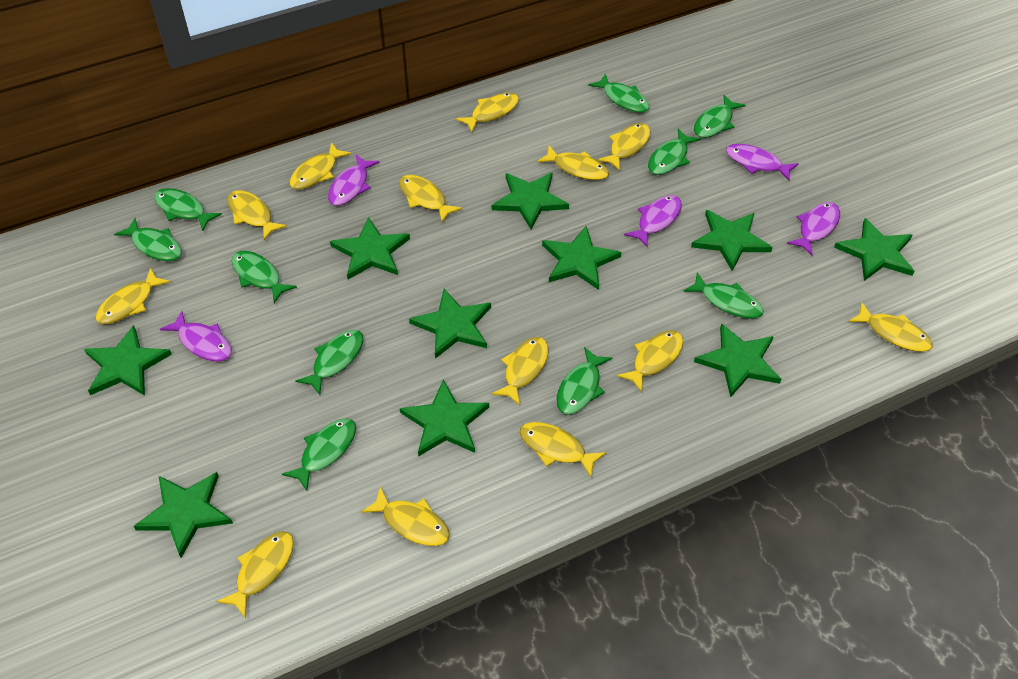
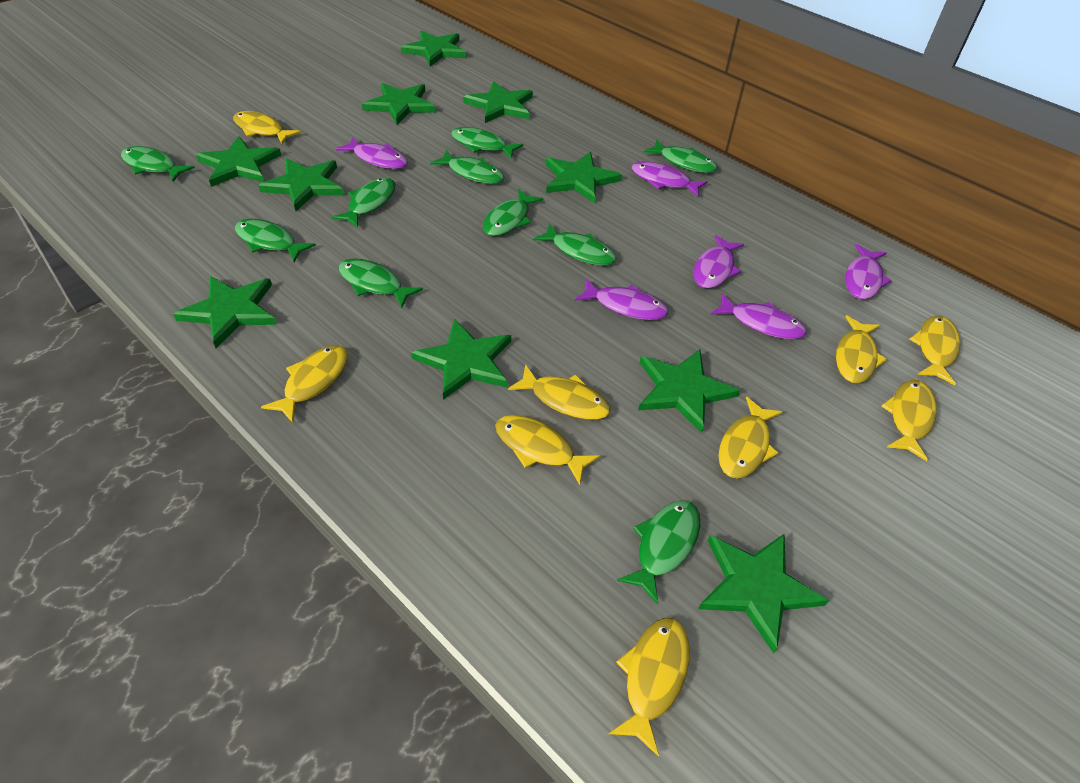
purple fish: 5 -> 6
yellow fish: 13 -> 9

